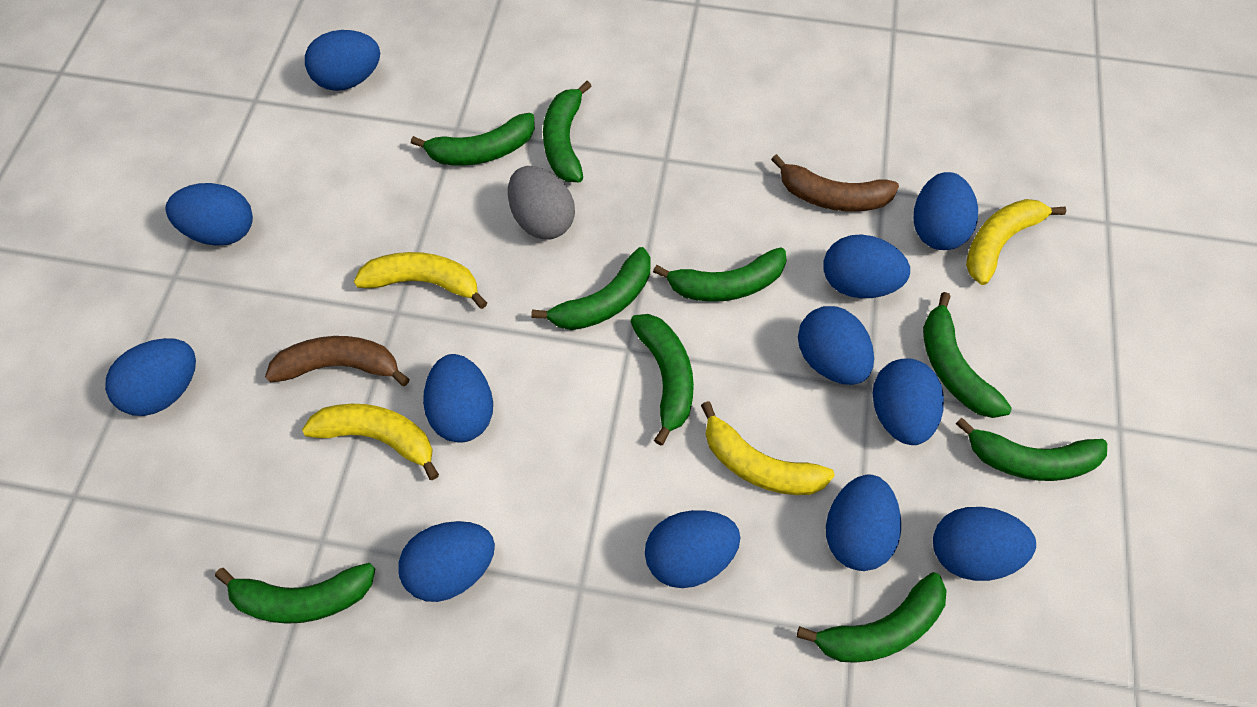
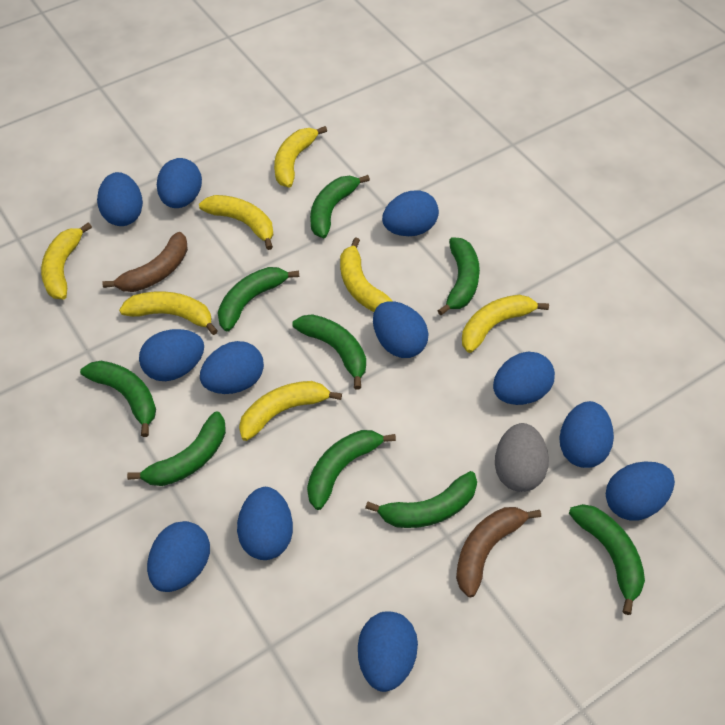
yellow banana: 4 -> 7

